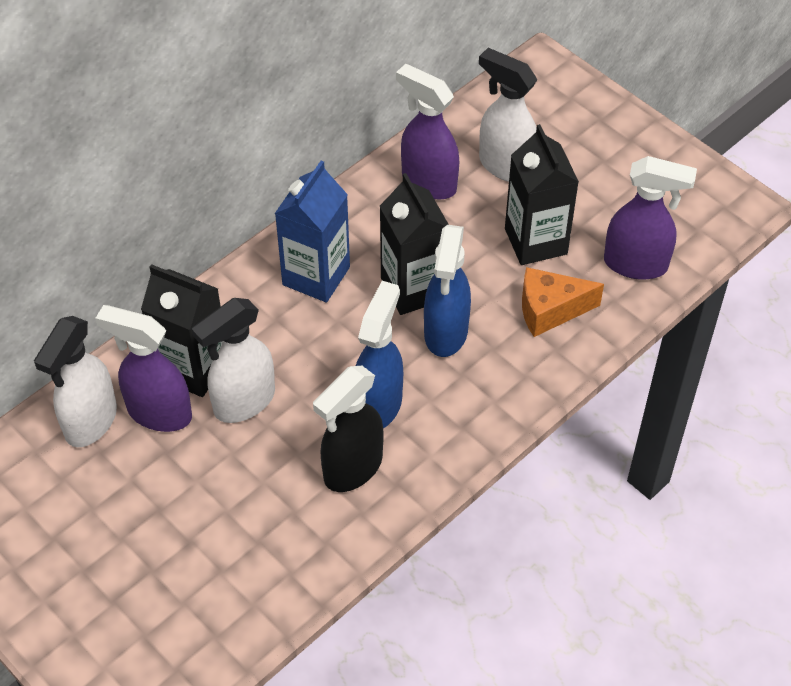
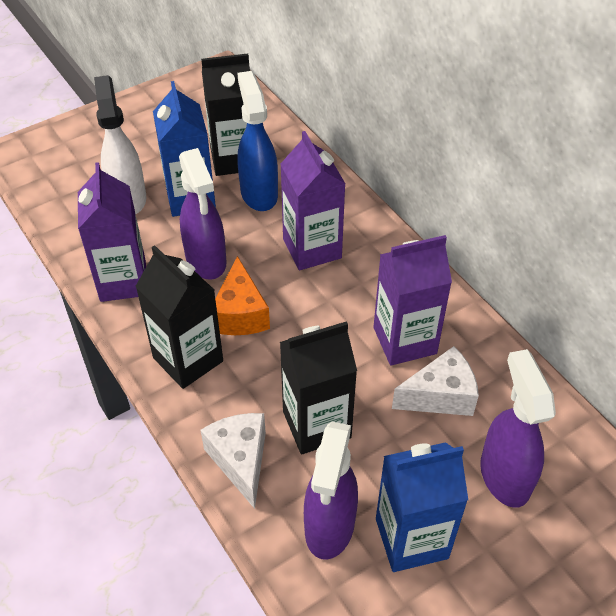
black spray bottle: 1 -> 0
blue carton: 1 -> 2
blue spray bottle: 2 -> 1
purple carton: 0 -> 3
white cheese: 0 -> 2
white spray bottle: 3 -> 1

